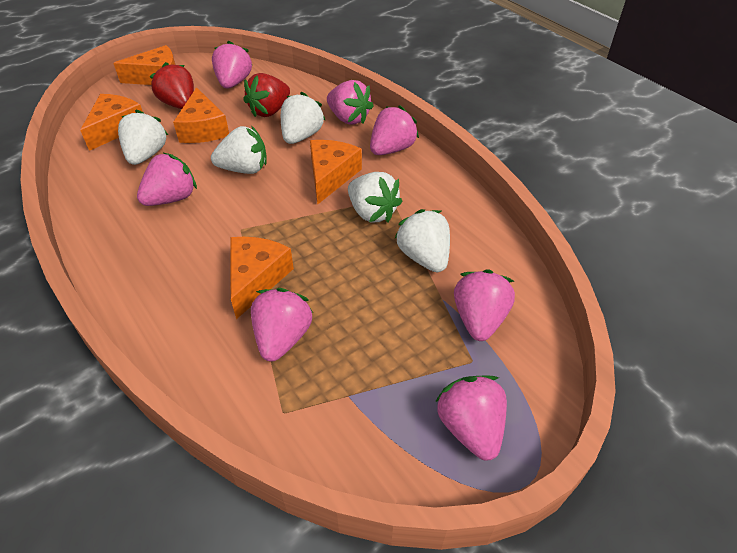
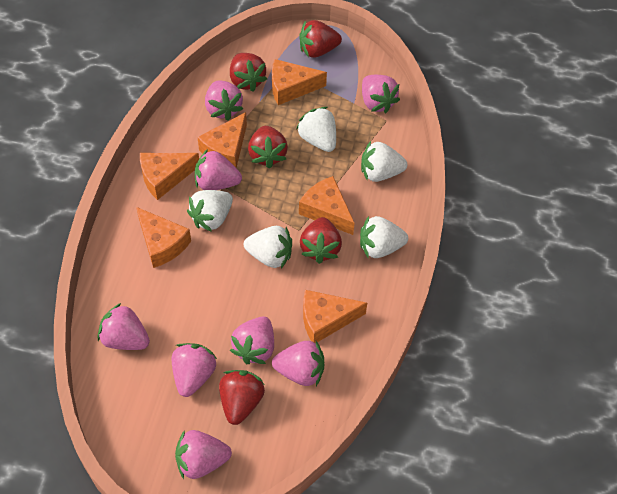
orange cheese: 5 -> 6
pink strawberry: 7 -> 8
red strawberry: 2 -> 5

